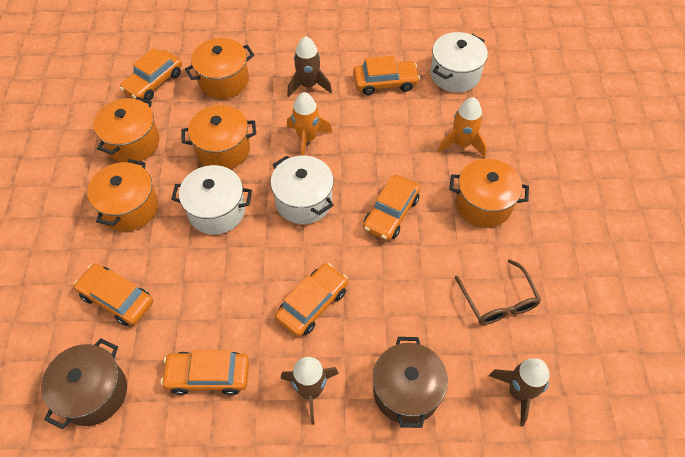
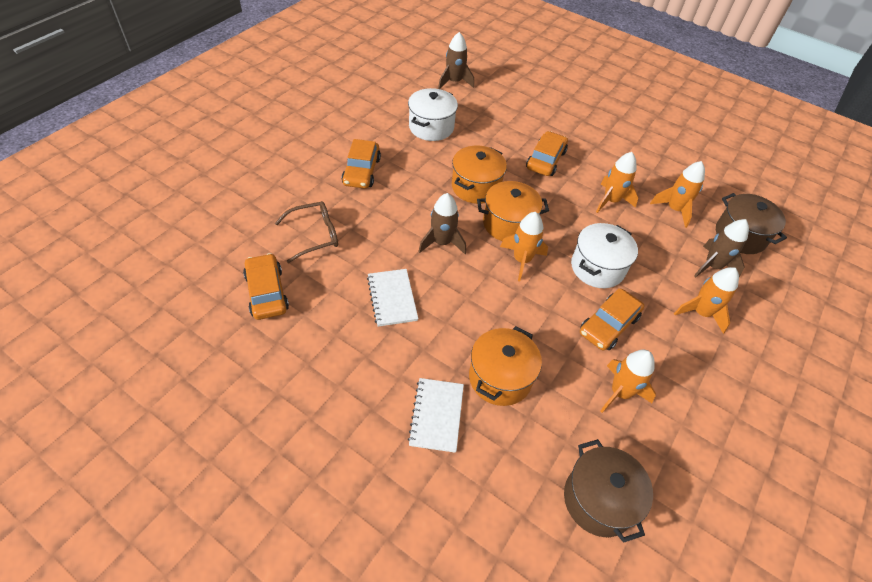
orange car: 6 -> 4
orange pot: 5 -> 3
orange rocket: 2 -> 5
white notebook: 0 -> 2
white pot: 3 -> 2

